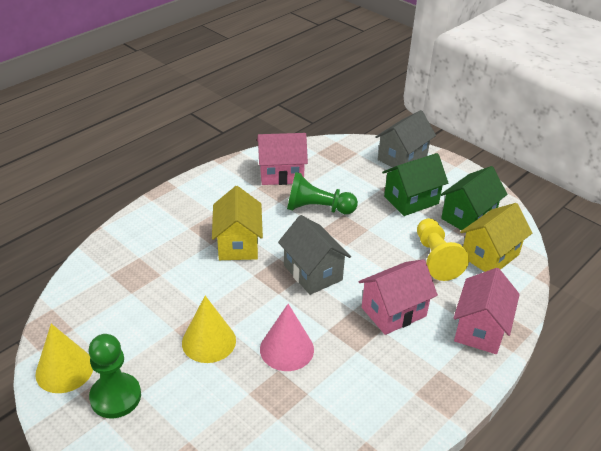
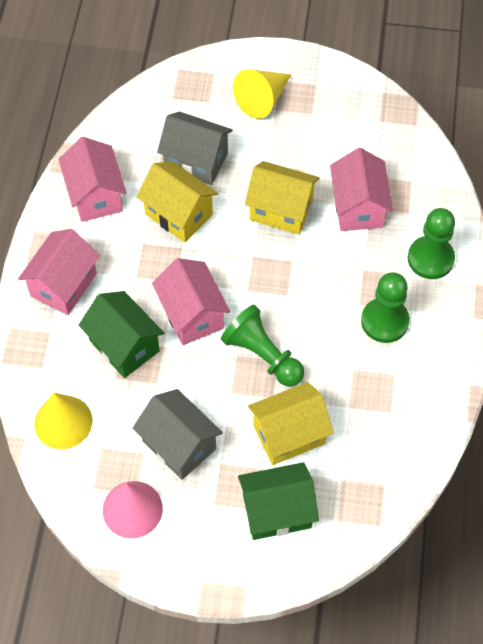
green pawn: 2 -> 3
pink house: 3 -> 4
yellow house: 2 -> 3
yellow pawn: 1 -> 0

